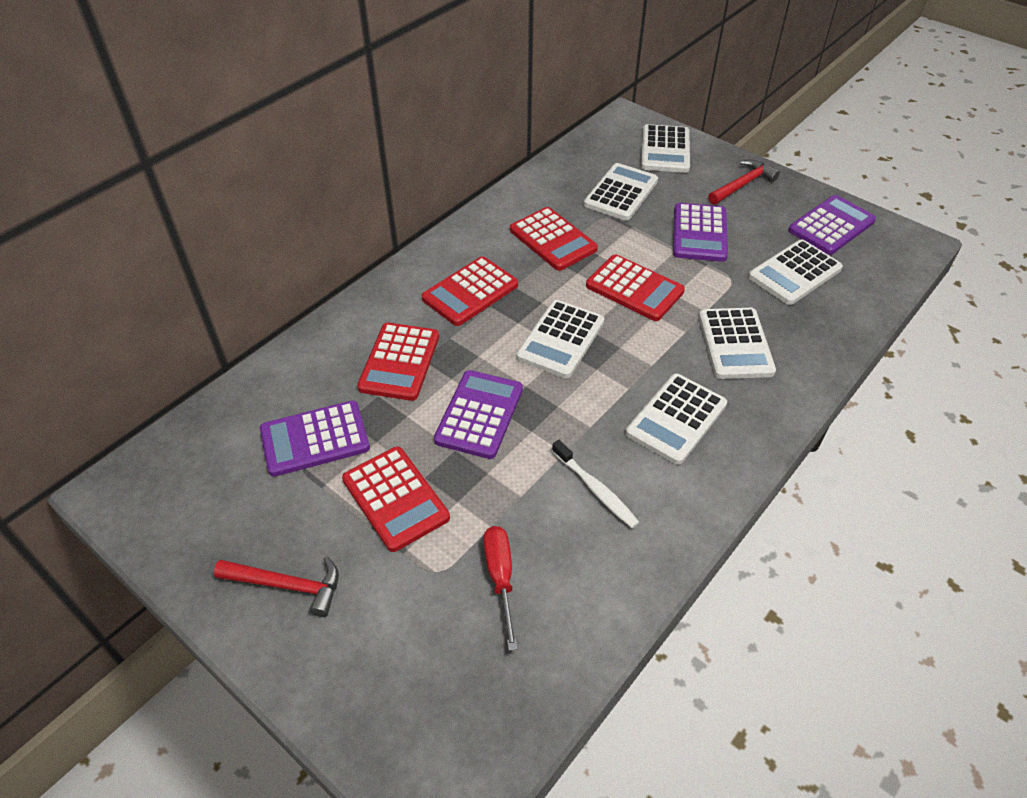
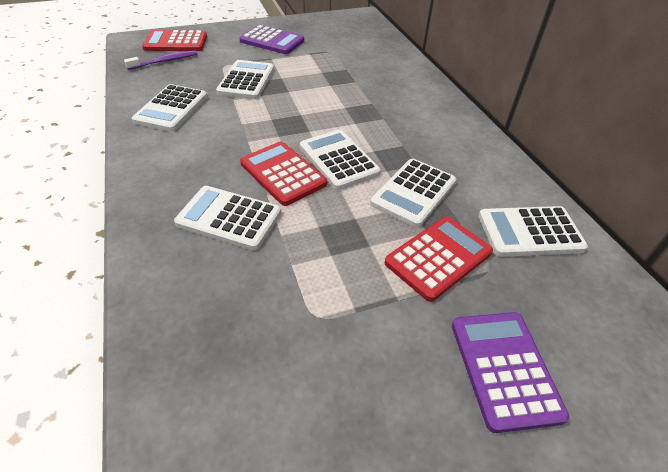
purple calculator: 4 -> 2
purple toothbrush: 0 -> 1
red calculator: 5 -> 3
red hammer: 2 -> 0
red screwdriver: 1 -> 0
white toothbrush: 1 -> 0

